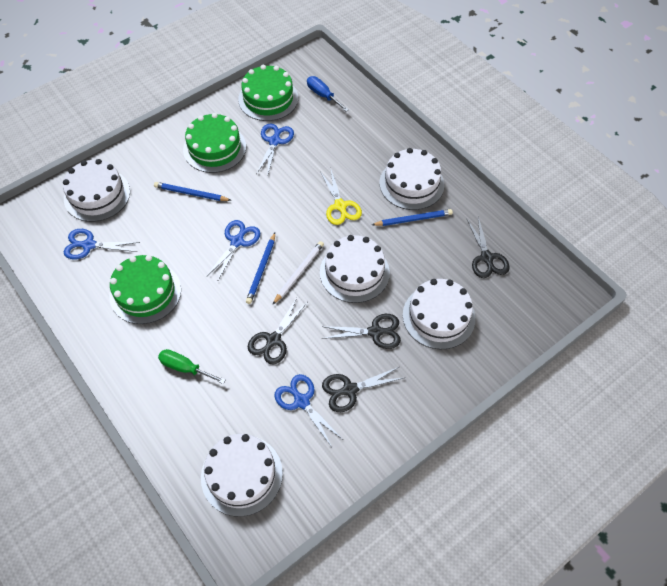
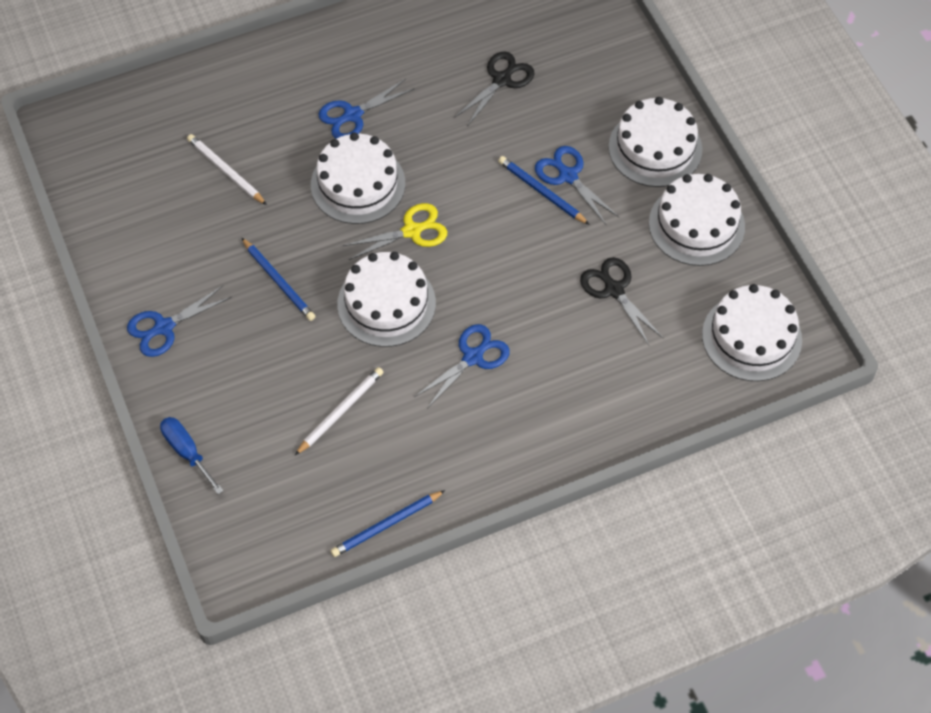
black scissors: 4 -> 2
green cake: 3 -> 0
green screwdriver: 1 -> 0
white pencil: 1 -> 2

